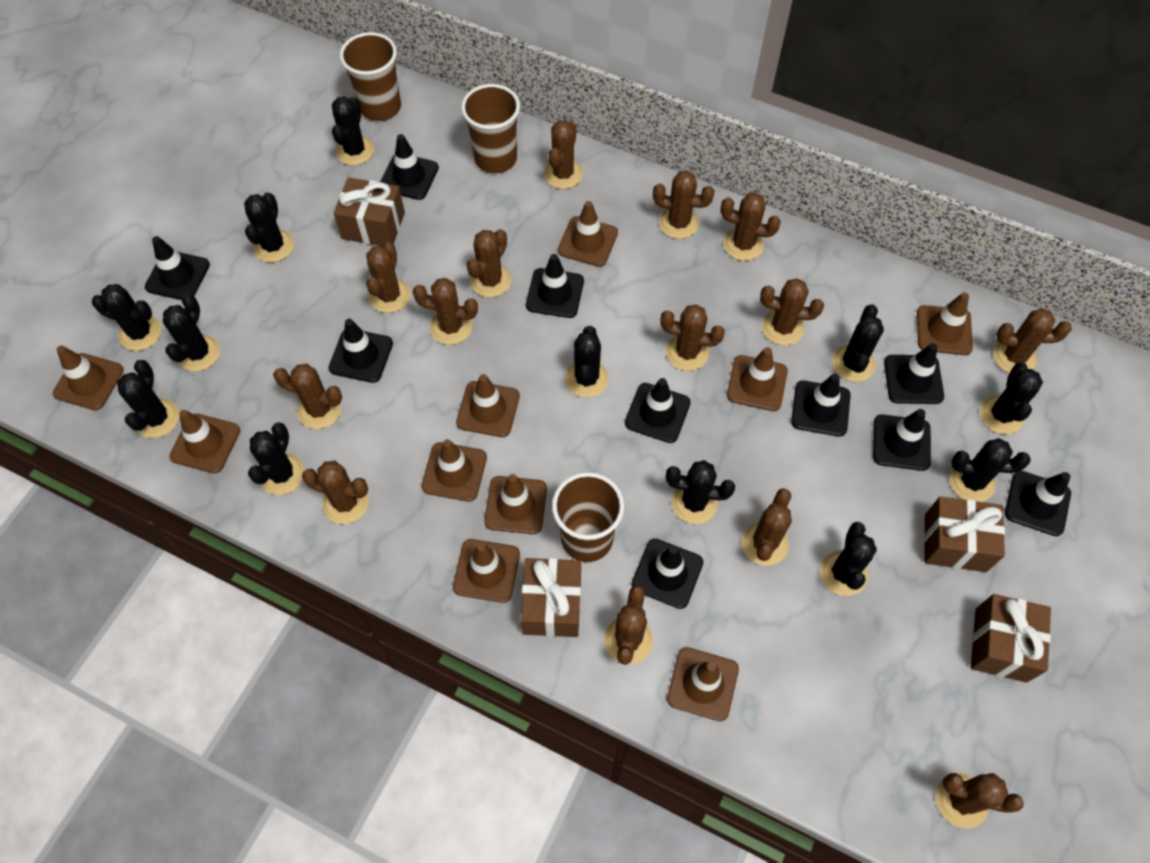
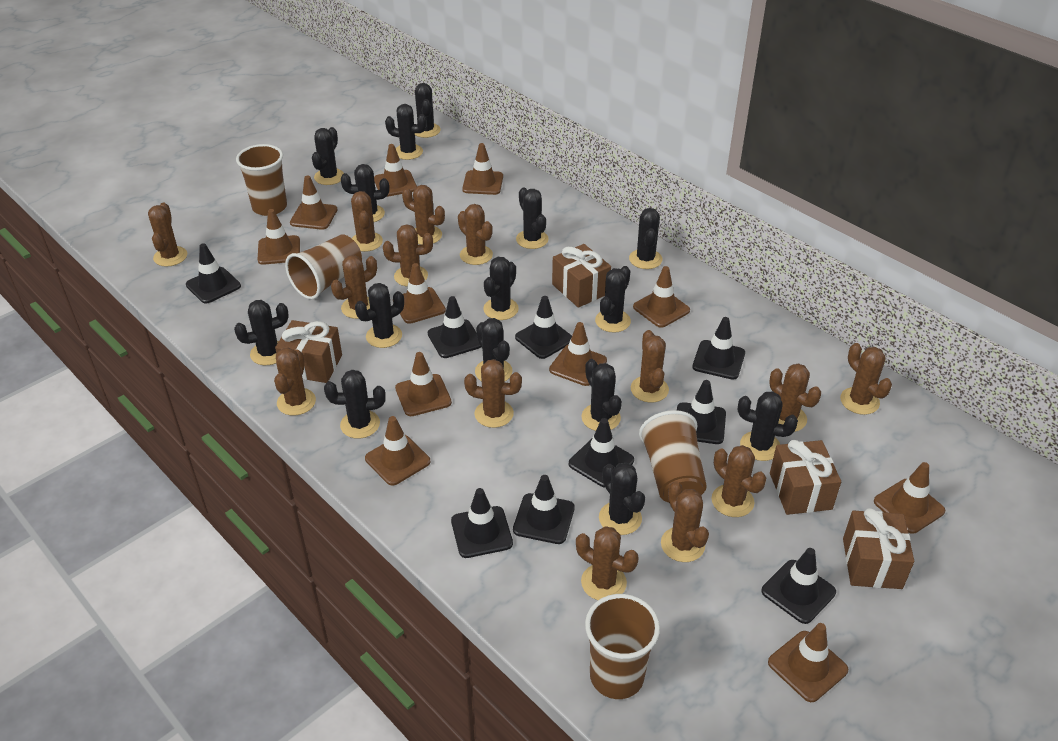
black cactus: 12 -> 15
black traffic cone: 10 -> 9
brown cup: 3 -> 4
brown traffic cone: 10 -> 11

